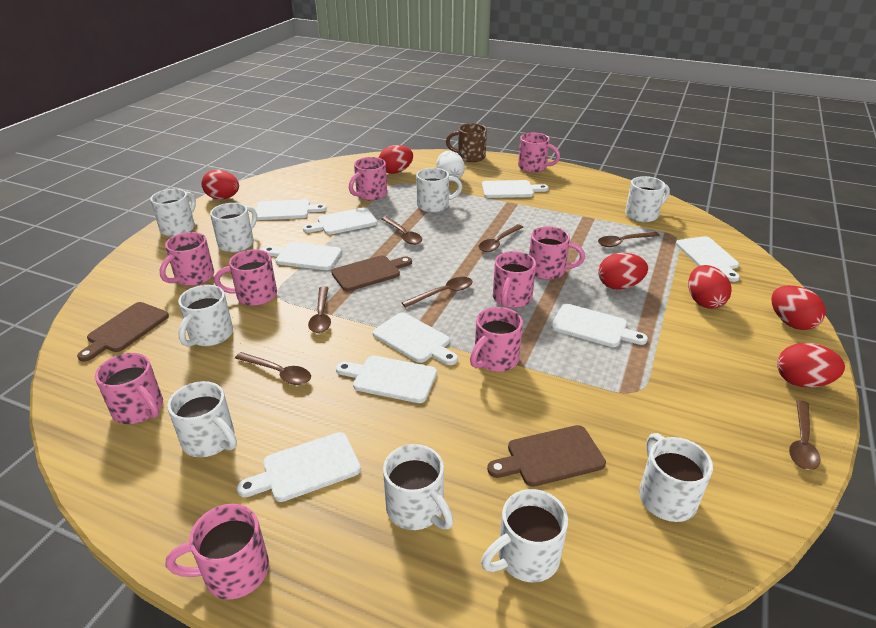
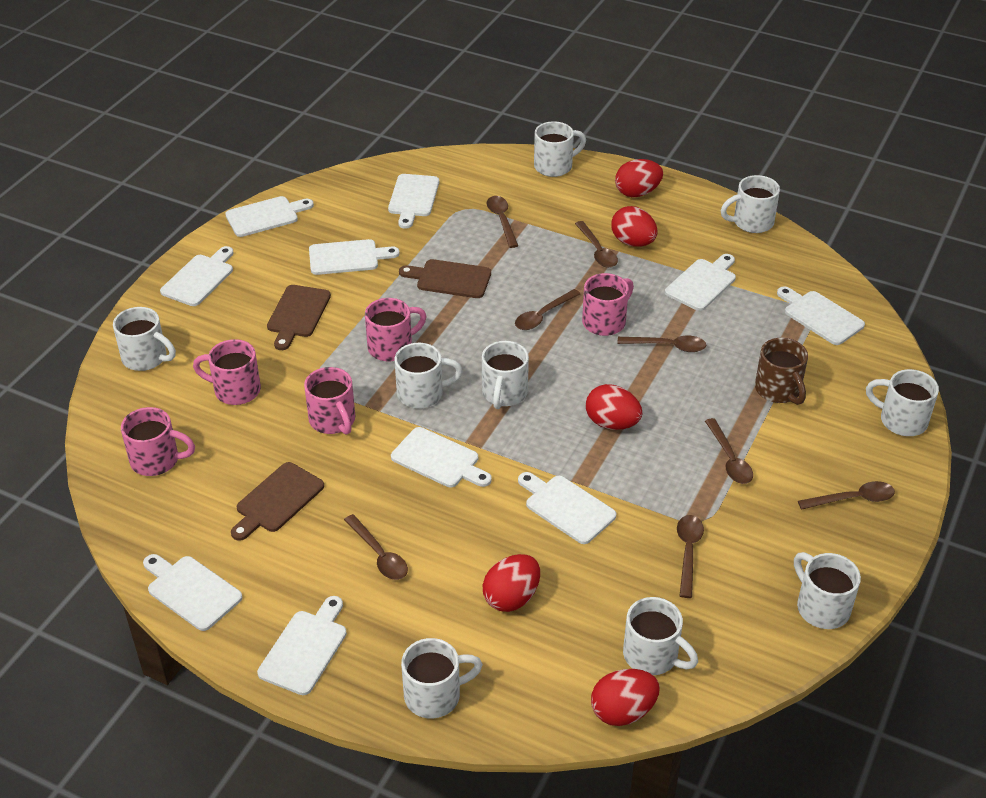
brown spoon: 7 -> 8
pink mug: 9 -> 5
red egg: 6 -> 5
white cutting board: 9 -> 10
white egg: 1 -> 0

